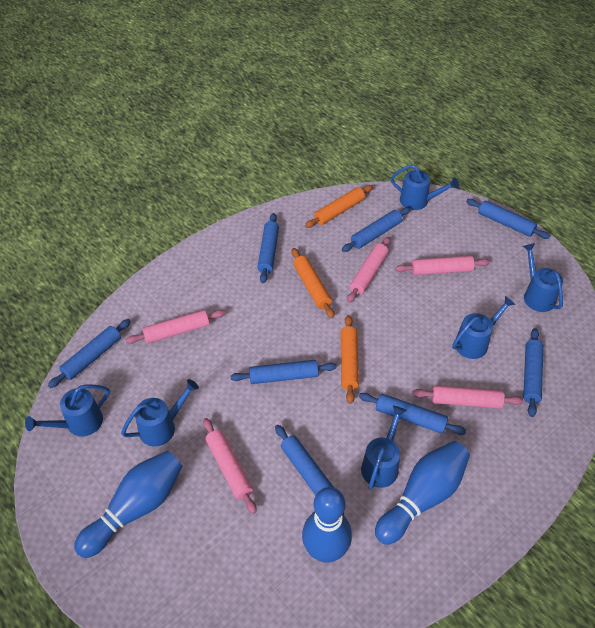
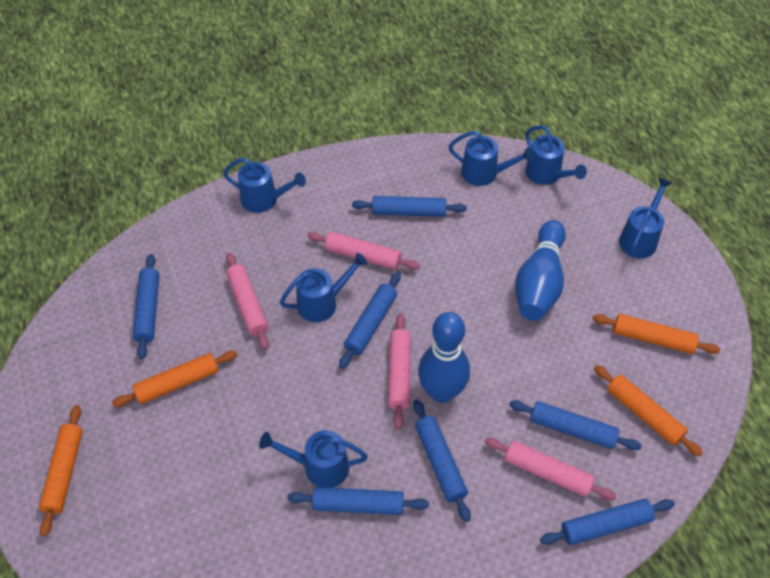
blue bowling pin: 3 -> 2
blue rolling pin: 8 -> 7
orange rolling pin: 3 -> 4
pink rolling pin: 5 -> 4

